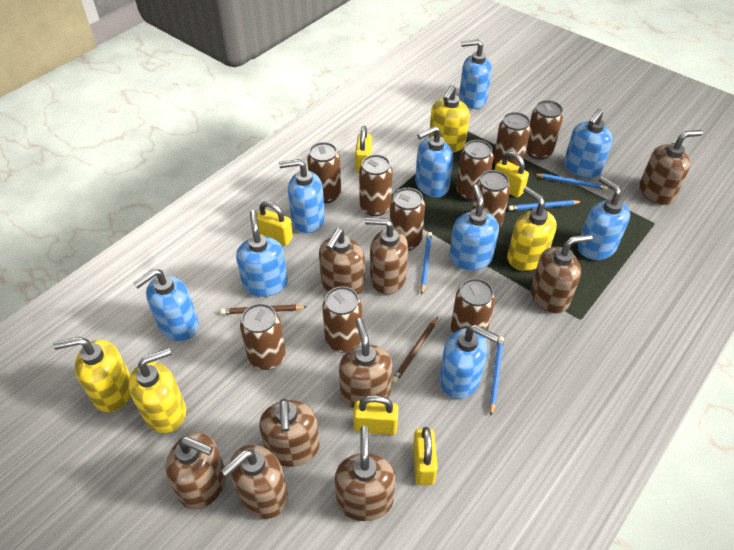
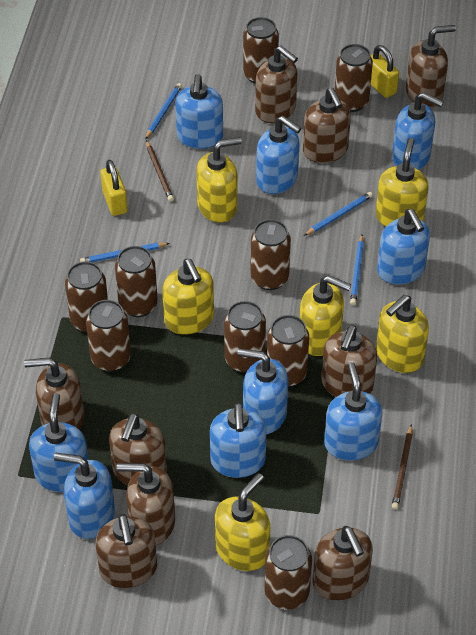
brown can: 10 -> 9
yellow padlock: 5 -> 2
yellow soap dispenser: 4 -> 6

